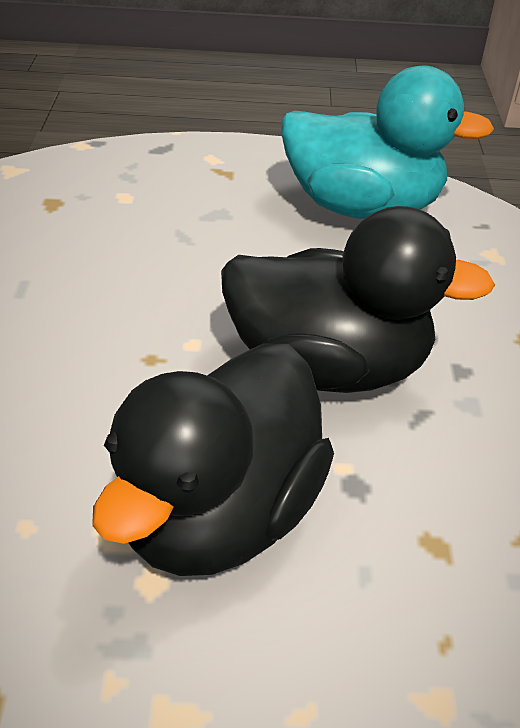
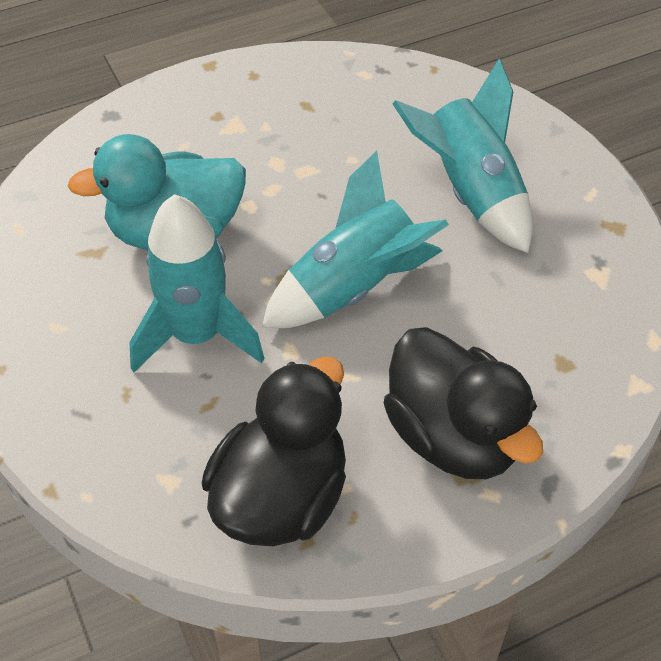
turquoise rocket: 0 -> 3

